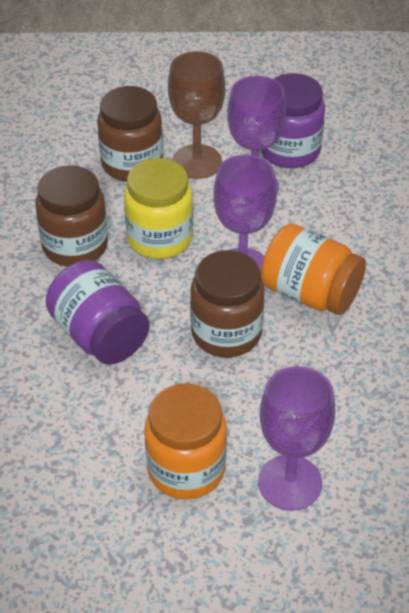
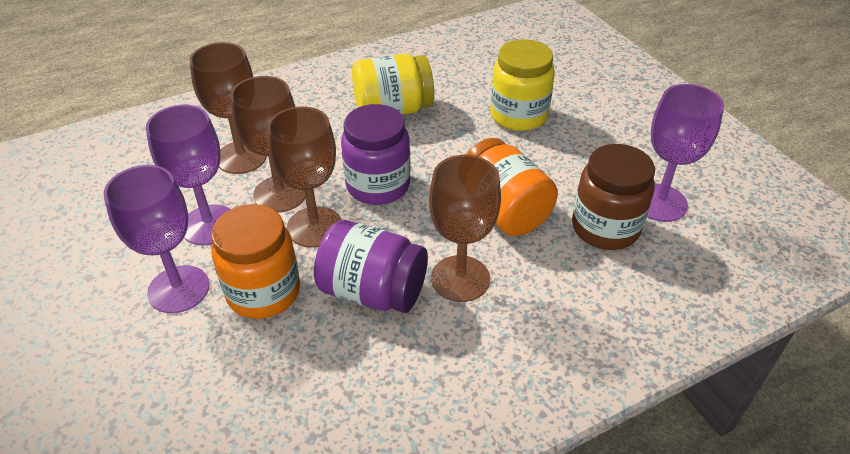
brown goblet: 1 -> 4
brown jar: 3 -> 1
yellow jar: 1 -> 2

